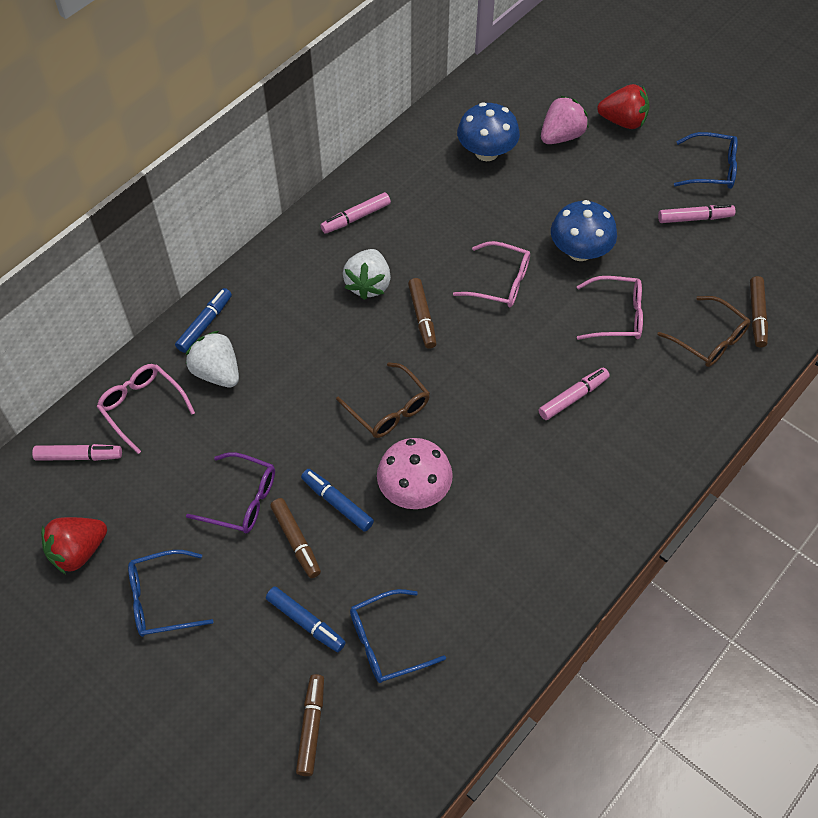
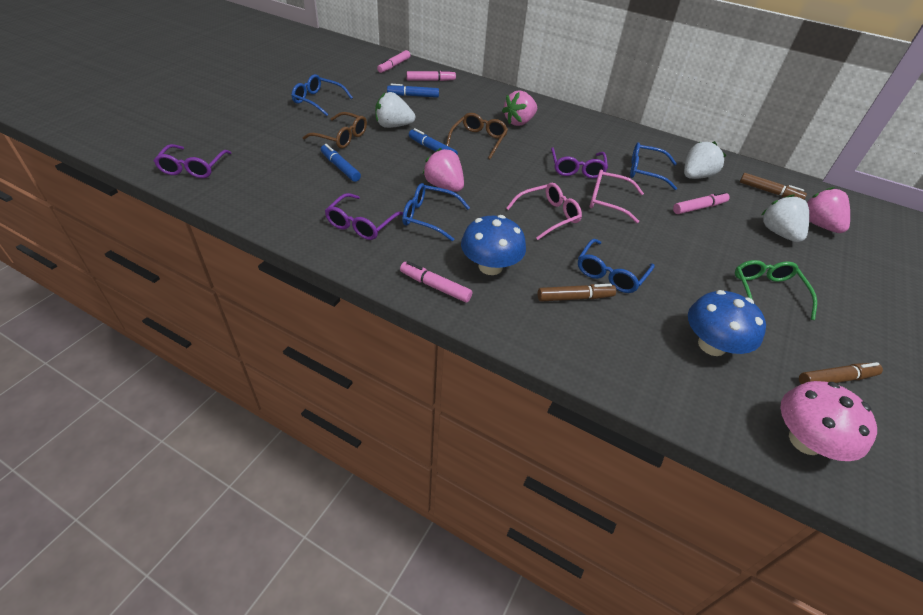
blue glasses: 3 -> 4
brown marker: 4 -> 3
green glasses: 0 -> 1
pink glasses: 3 -> 2
pink strawberry: 1 -> 3
purple glasses: 1 -> 3
red strawberry: 2 -> 0
white strawberry: 2 -> 3

